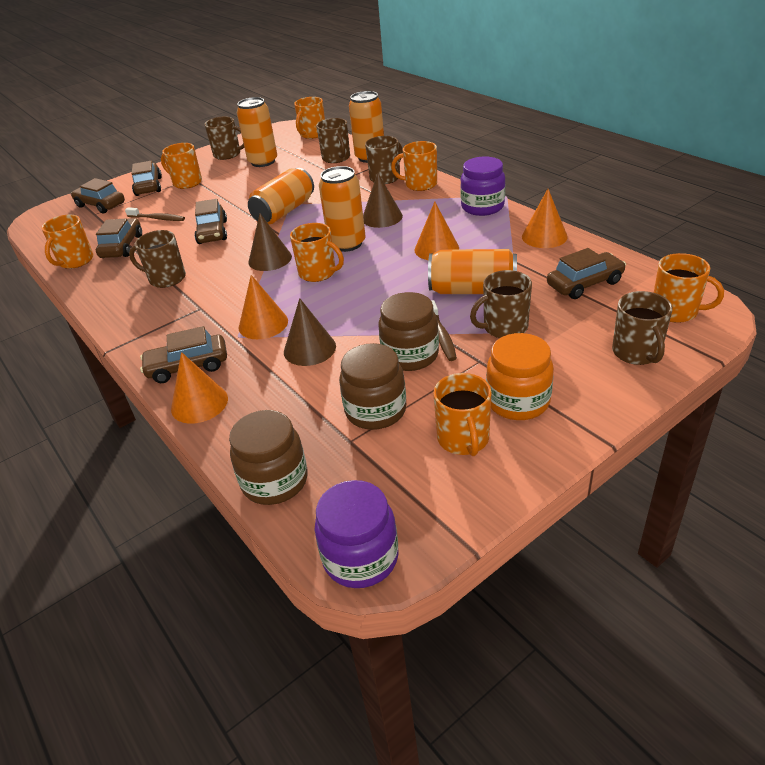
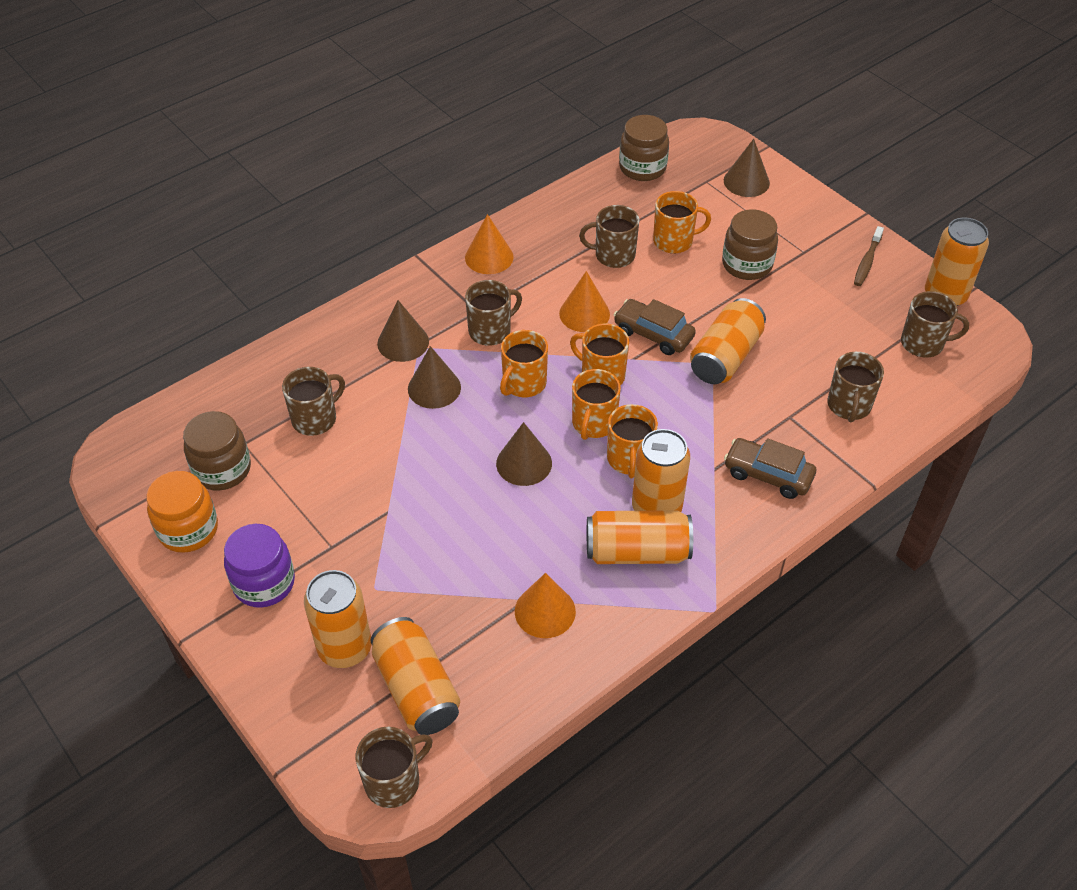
brown car: 6 -> 2
brown cone: 3 -> 4
brown toothbrush: 2 -> 1
orange can: 5 -> 6
orange cone: 4 -> 3
orange mug: 7 -> 5
purple jar: 2 -> 1

